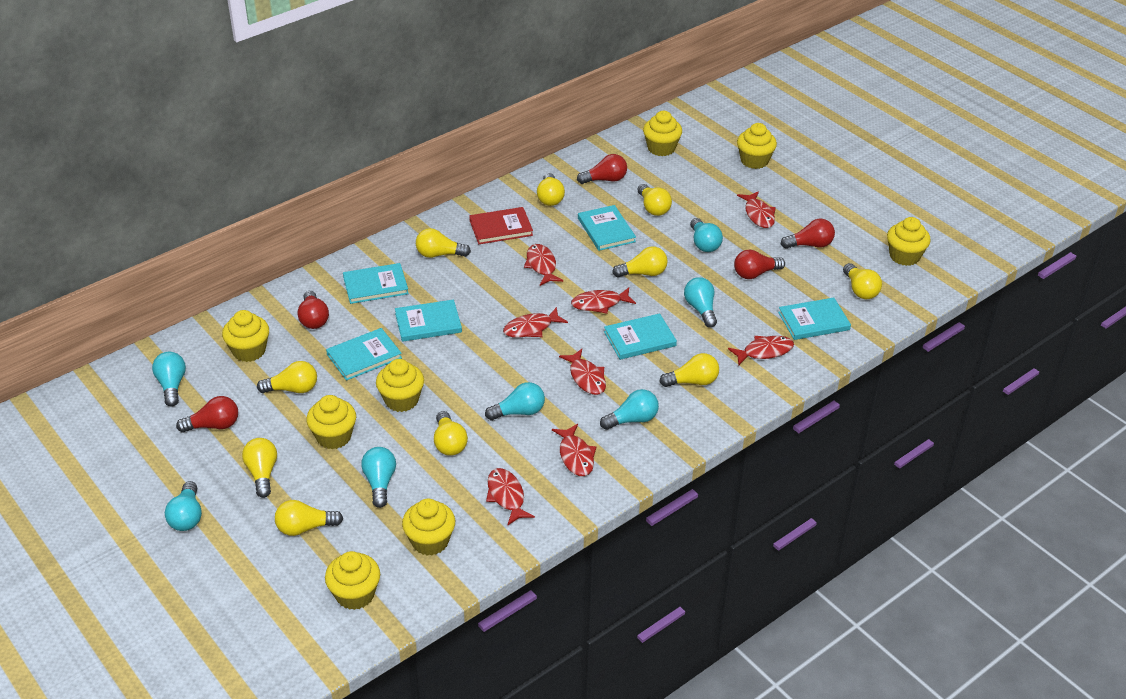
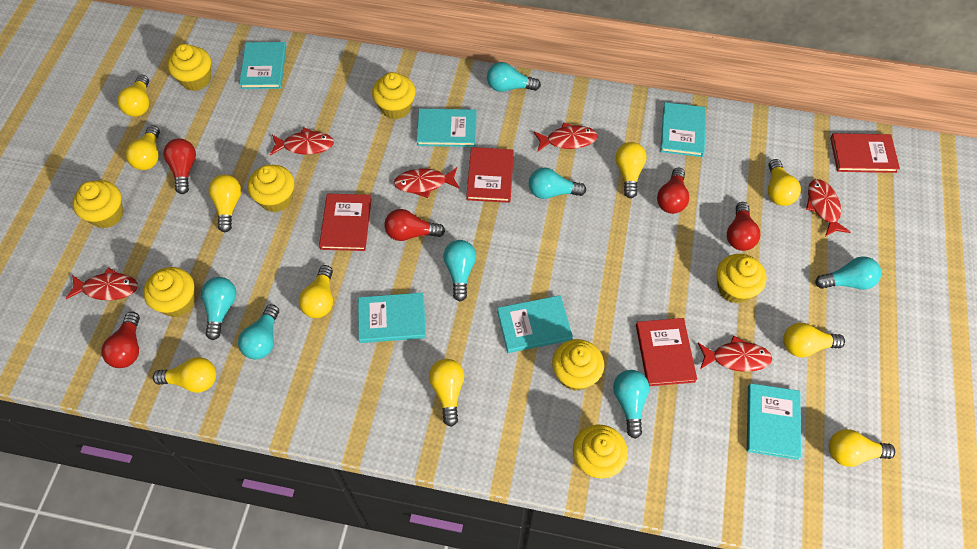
red book: 1 -> 4
red fish: 8 -> 6

